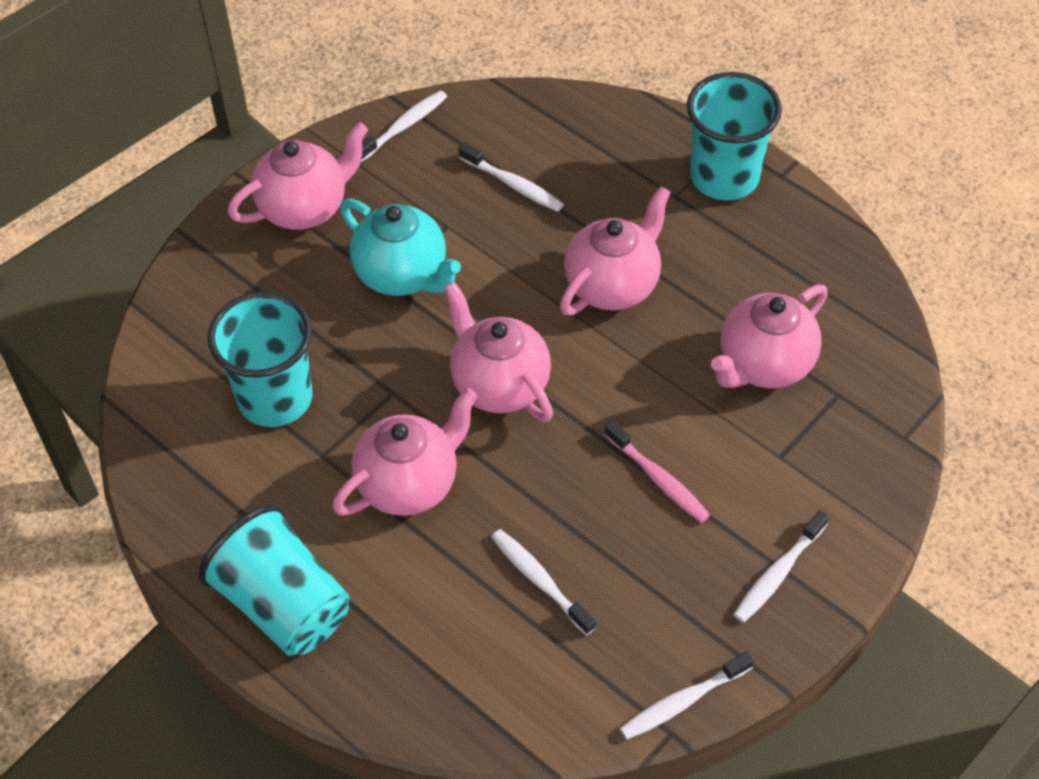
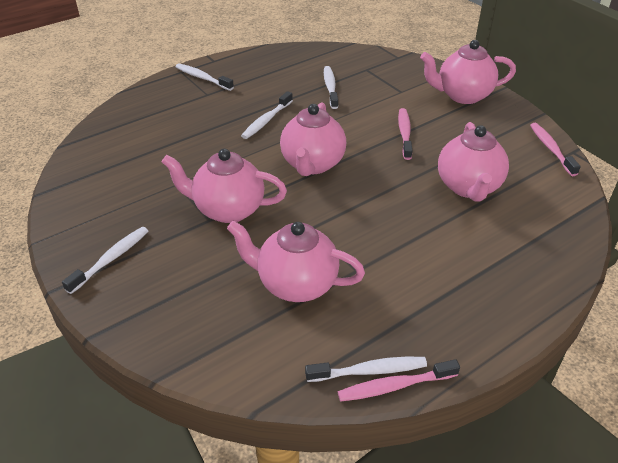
pink toothbrush: 1 -> 3
turquoise cup: 3 -> 0
turquoise teapot: 1 -> 0

